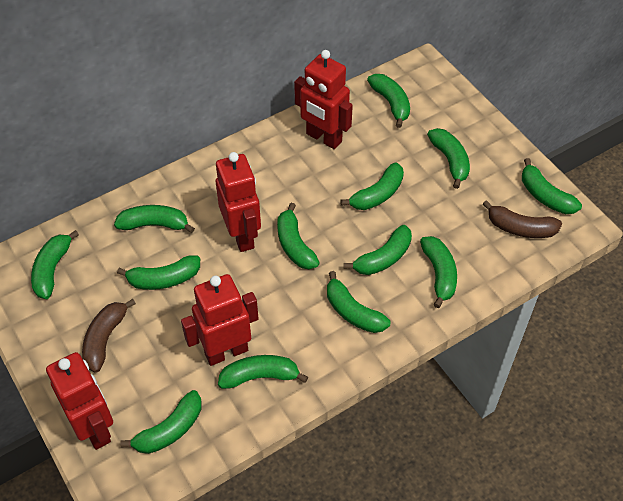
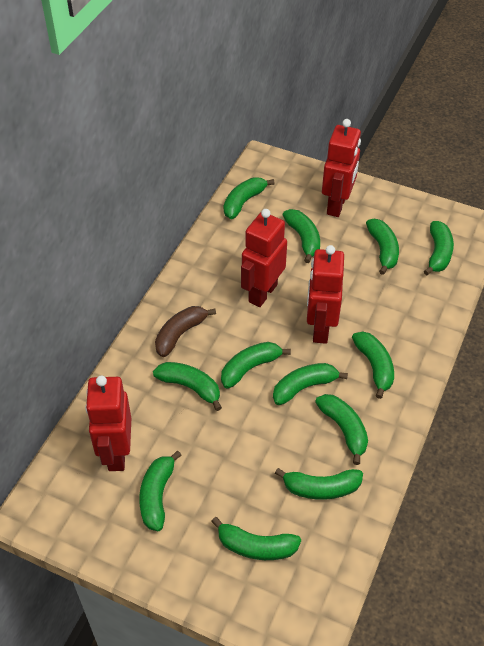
brown banana: 2 -> 1
green banana: 13 -> 12

